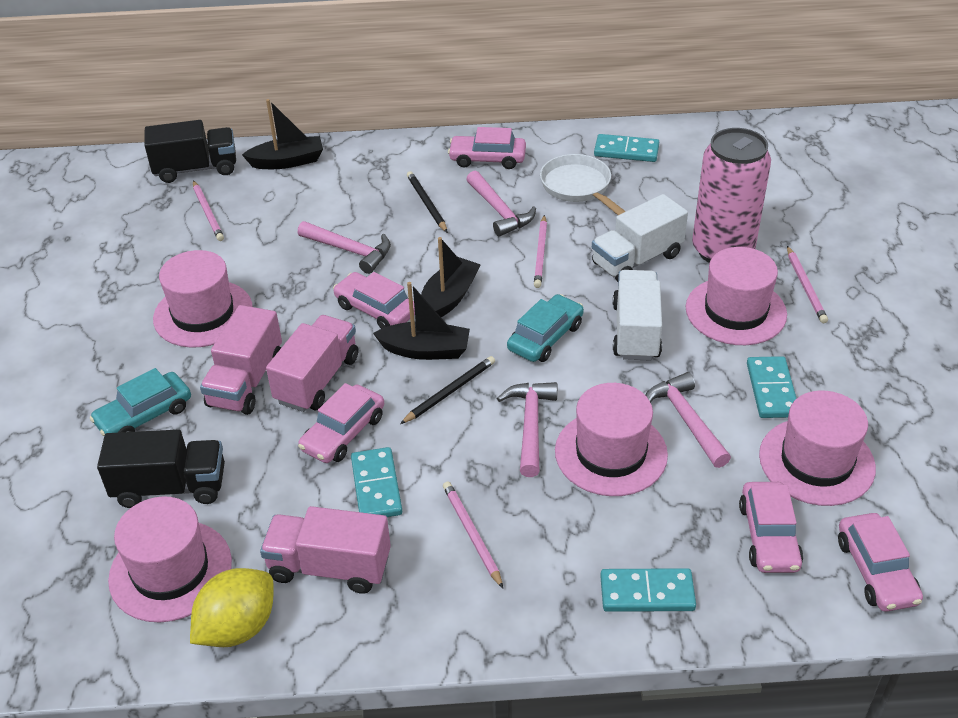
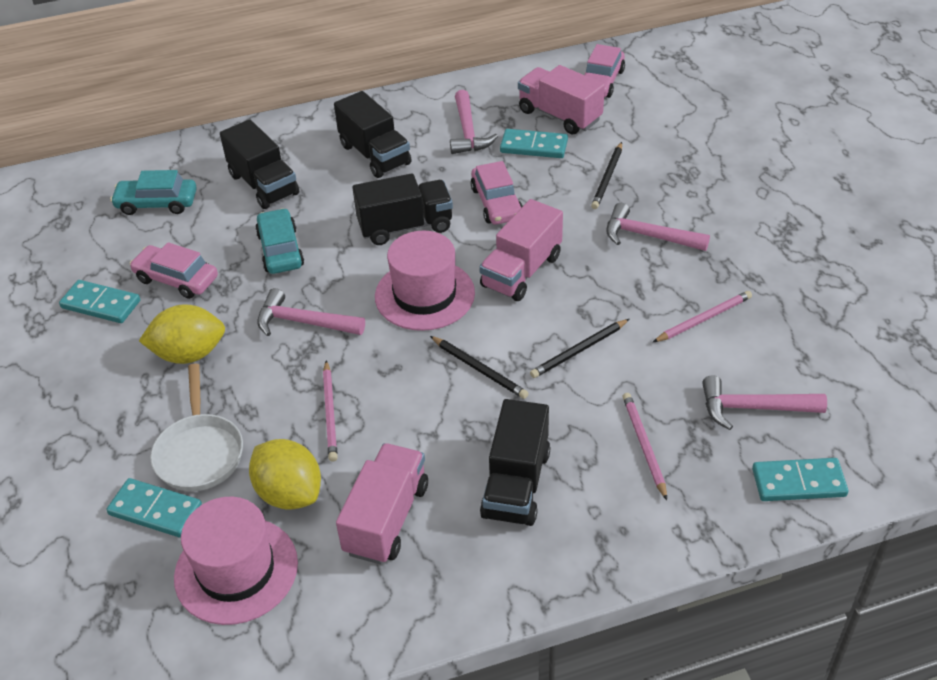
black boat: 3 -> 0
black pencil: 2 -> 3
black truck: 2 -> 4
pink can: 1 -> 0
pink car: 5 -> 3
pink hat: 5 -> 2
pink pencil: 4 -> 3
white truck: 2 -> 0
yellow lemon: 1 -> 2

